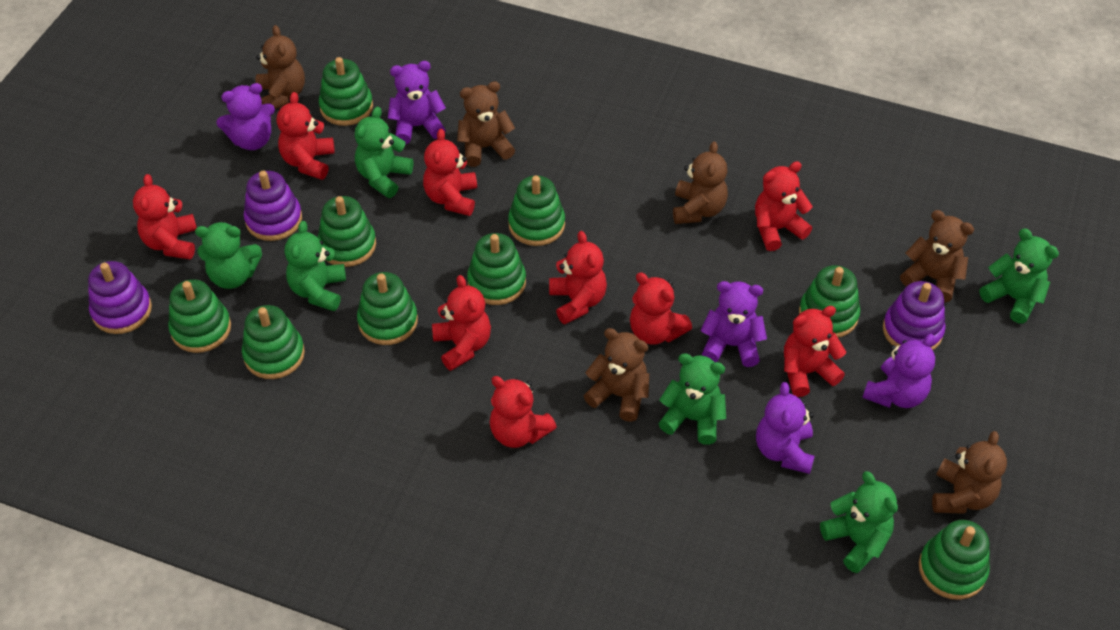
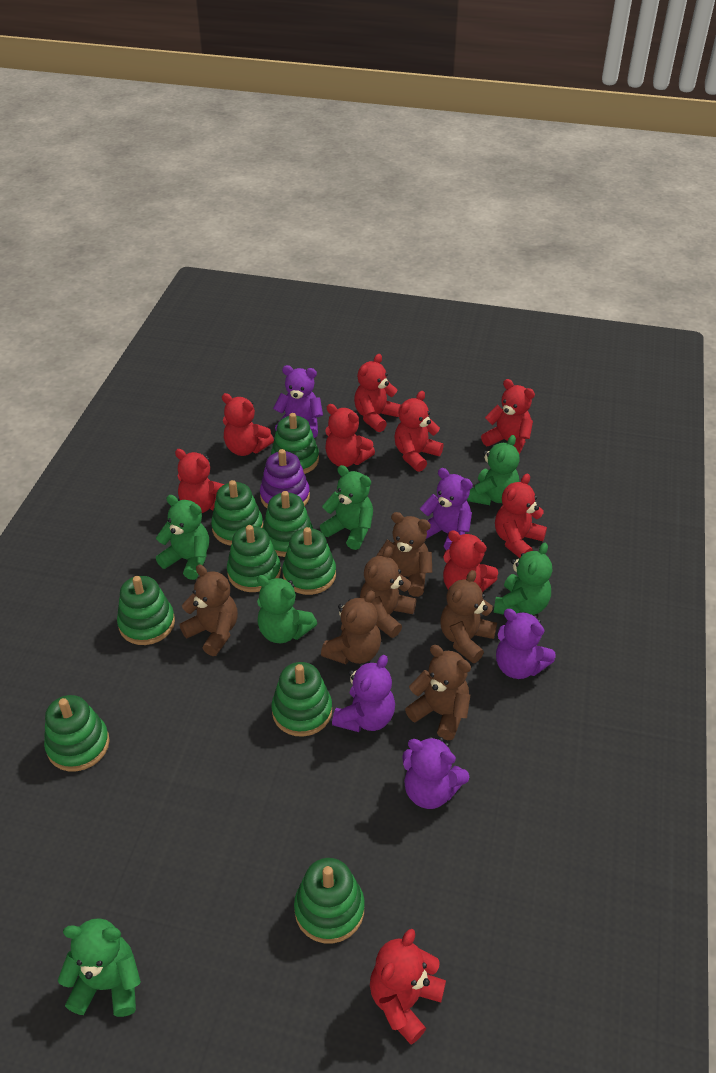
purple stacking toy: 3 -> 1

